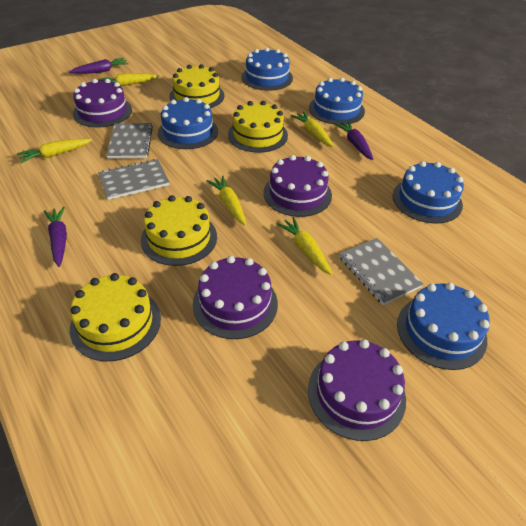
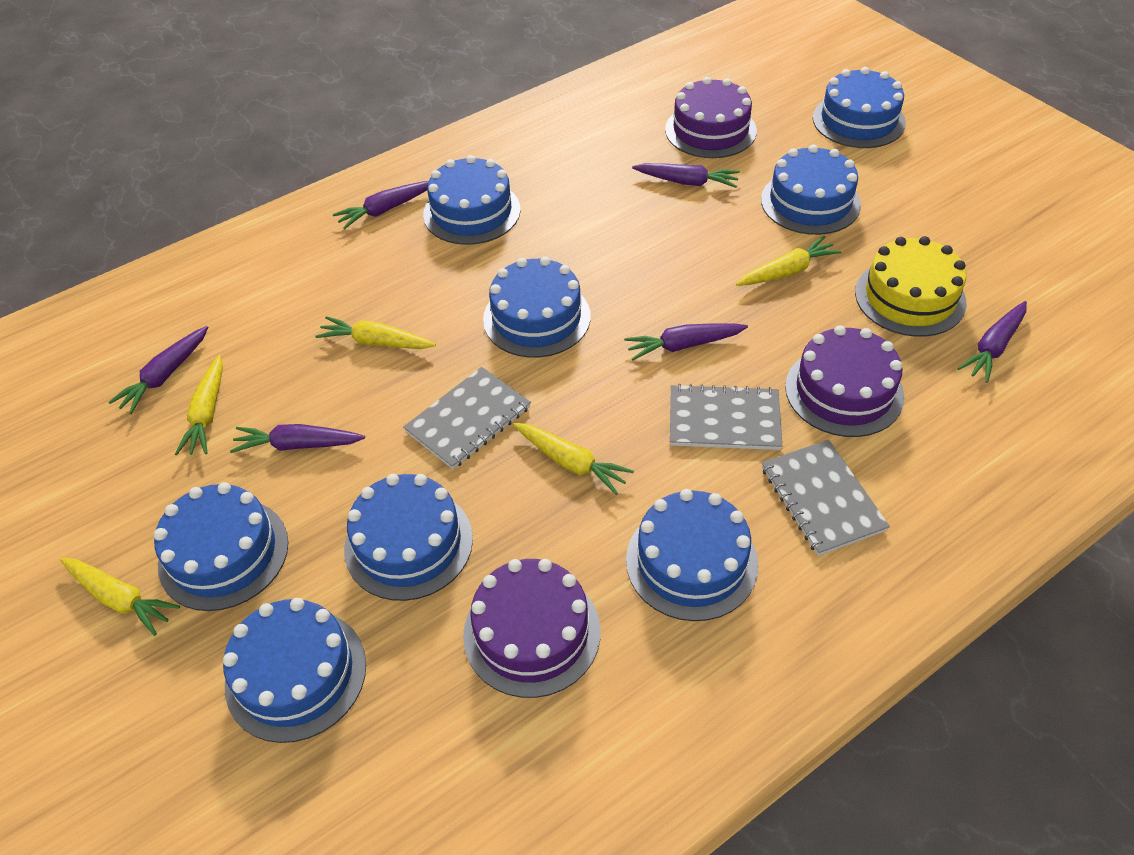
blue cake: 5 -> 8
purple cake: 4 -> 3
purple carrot: 3 -> 6
yellow cake: 4 -> 1

